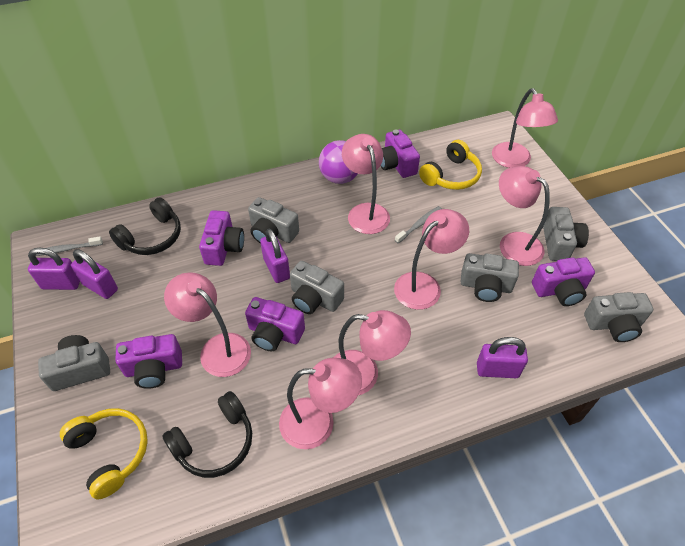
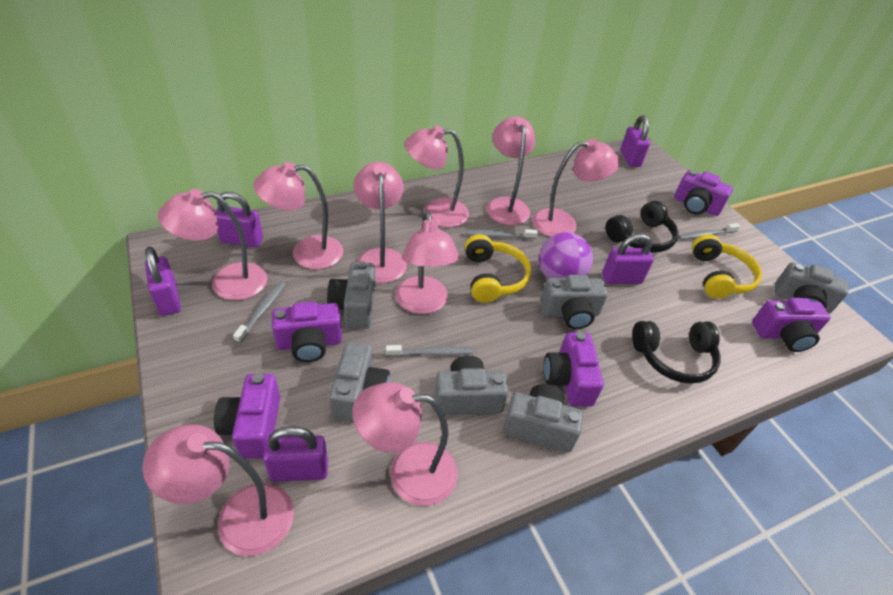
grey toothbrush: 2 -> 4
pink lamp: 7 -> 9
purple padlock: 4 -> 5

